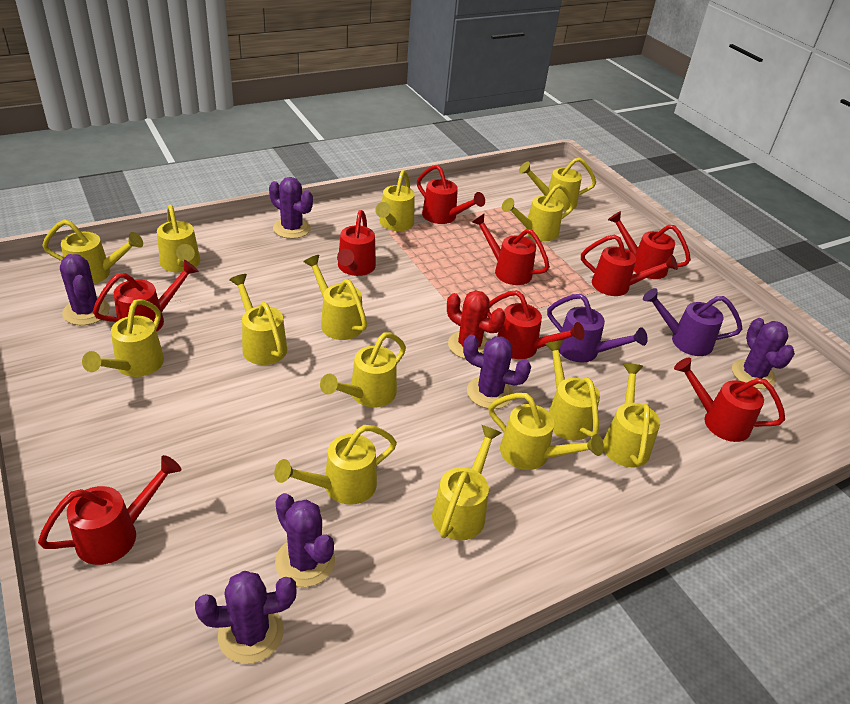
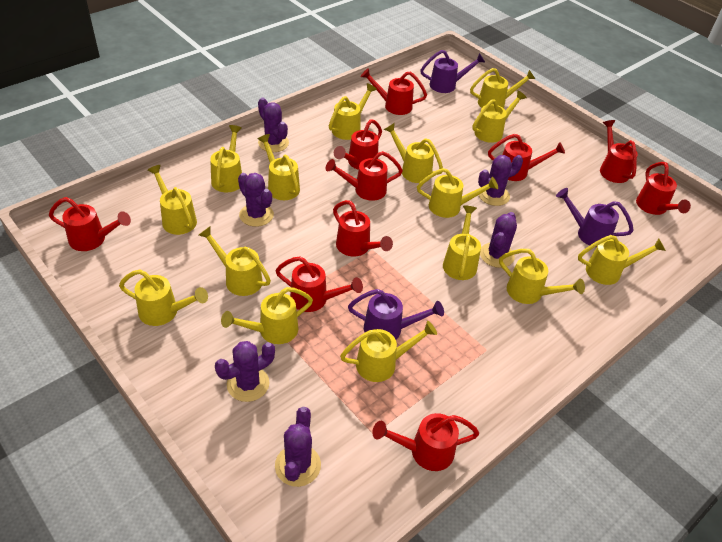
purple watering can: 2 -> 3
red cactus: 1 -> 0
red watering can: 9 -> 10
yellow watering can: 14 -> 15

